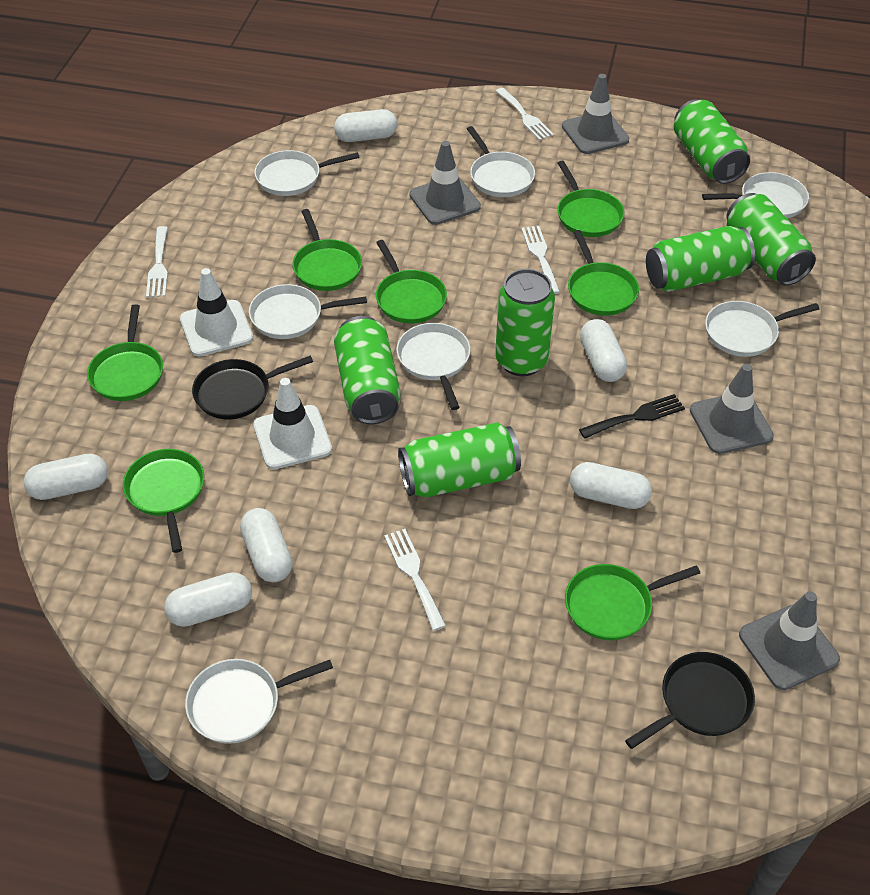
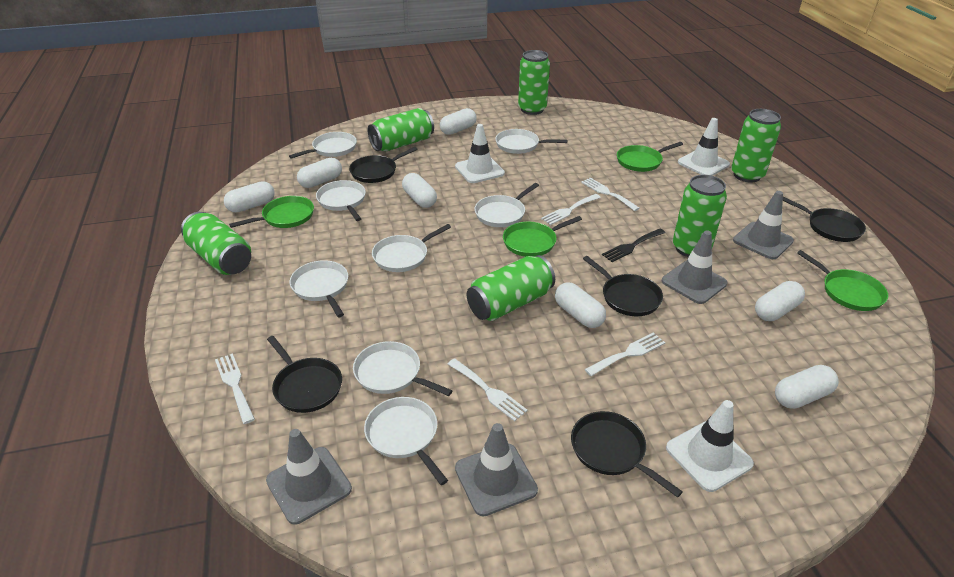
black pan: 2 -> 5
green pan: 7 -> 4
white capsule: 6 -> 7
white fork: 4 -> 5
white pan: 7 -> 8
white traffic cone: 2 -> 3

